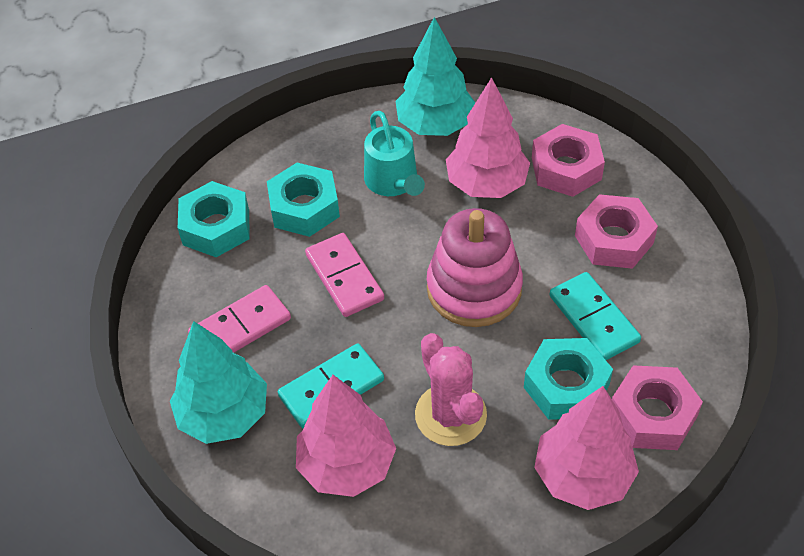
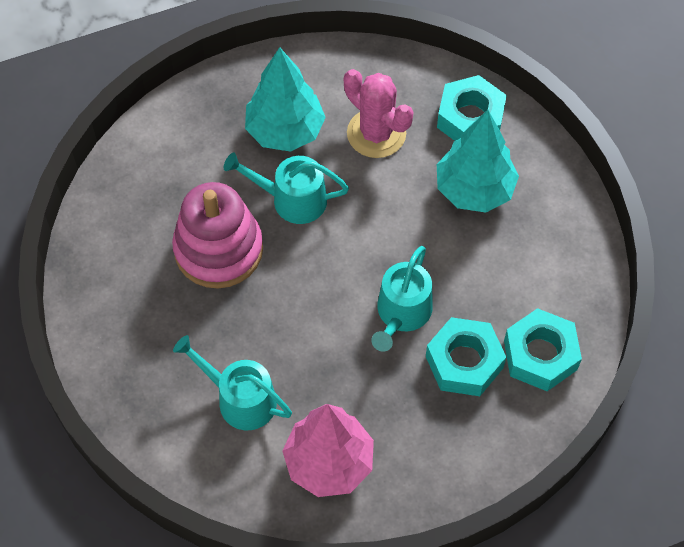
pink domino: 2 -> 0
pink nut: 3 -> 0
pink tree: 3 -> 1
turquoise domino: 2 -> 0
turquoise watering can: 1 -> 3

